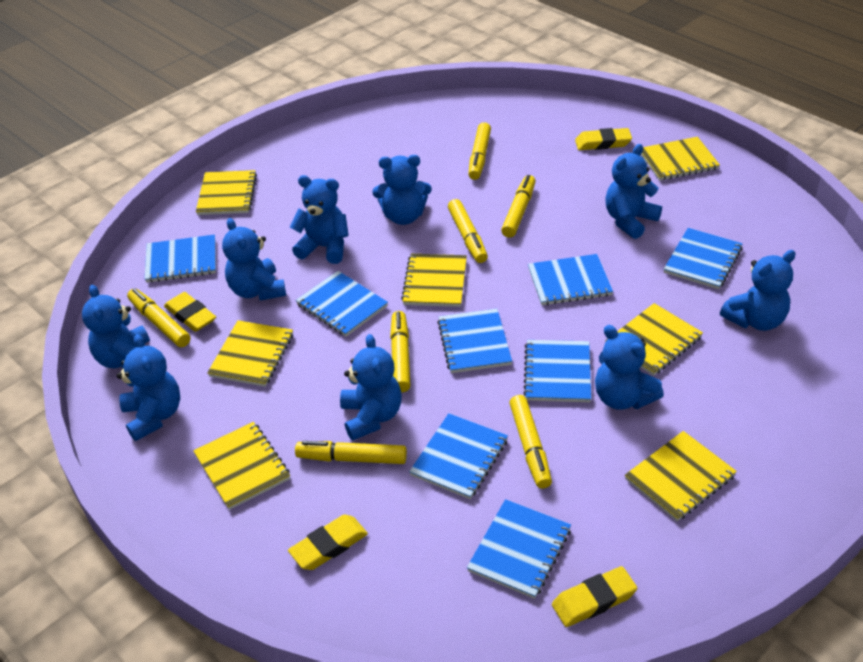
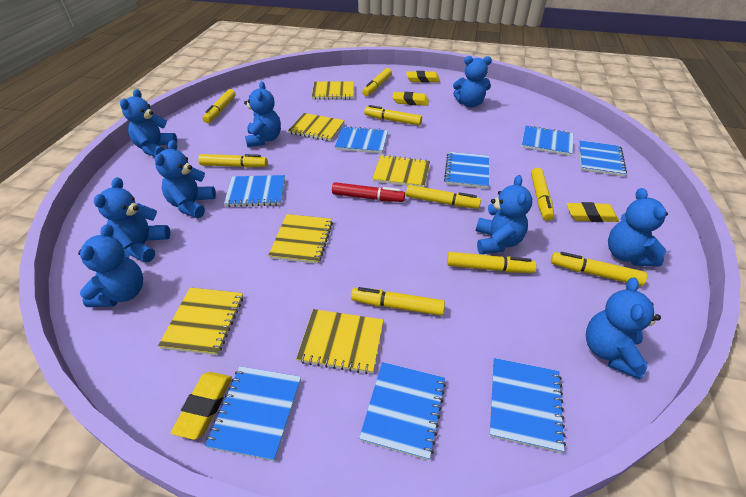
red marker: 0 -> 1
yellow marker: 7 -> 9
yellow notebook: 7 -> 6

